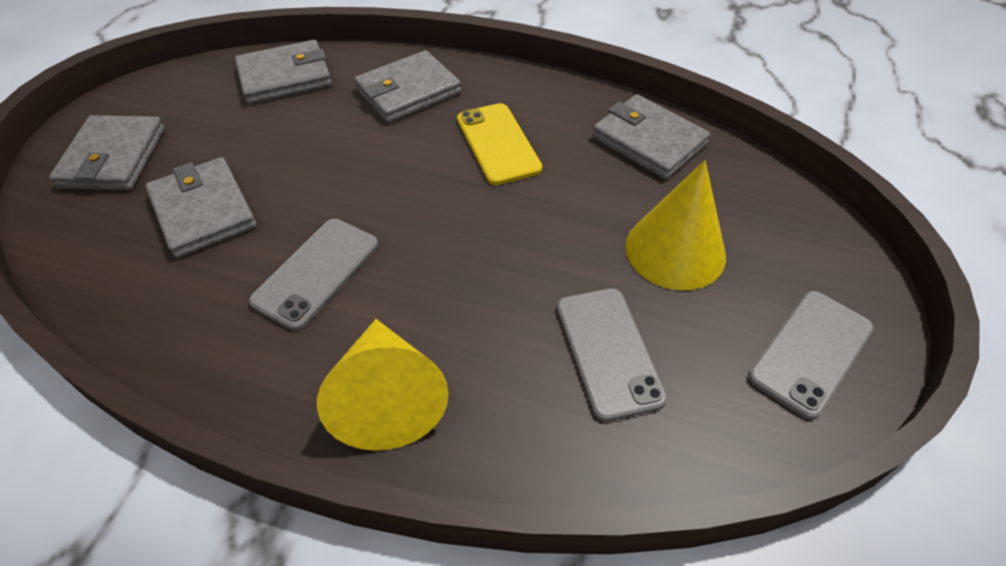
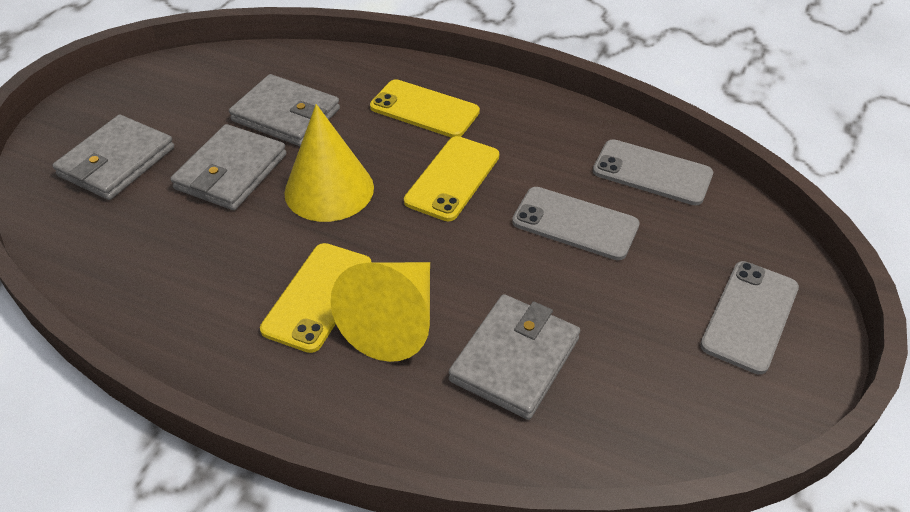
grey wallet: 5 -> 4
yellow phone: 1 -> 3

